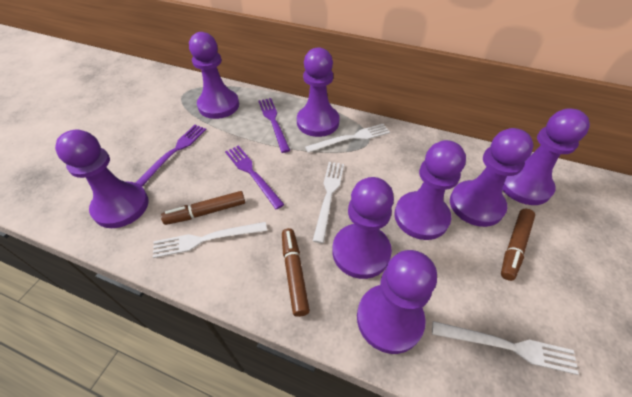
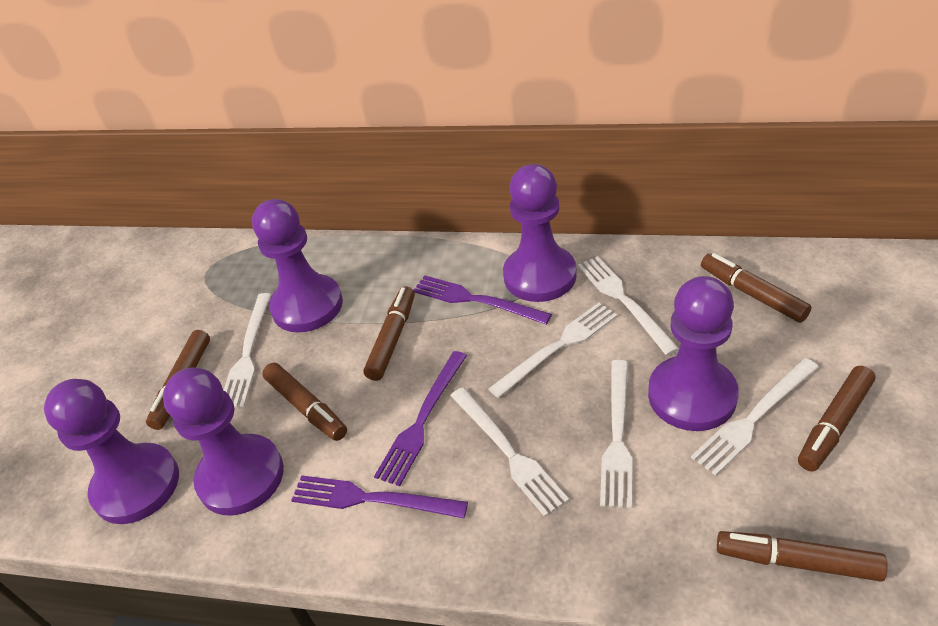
brown marker: 3 -> 6
purple pawn: 8 -> 5
white fork: 4 -> 6

